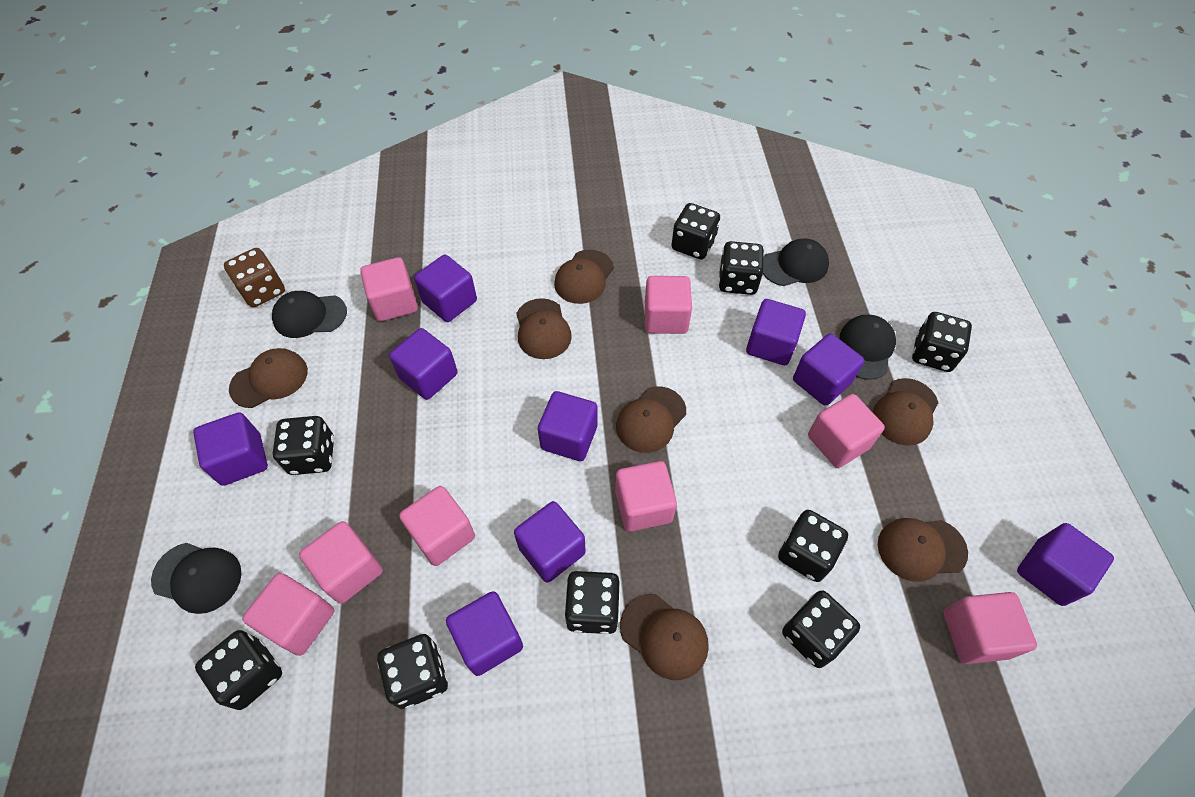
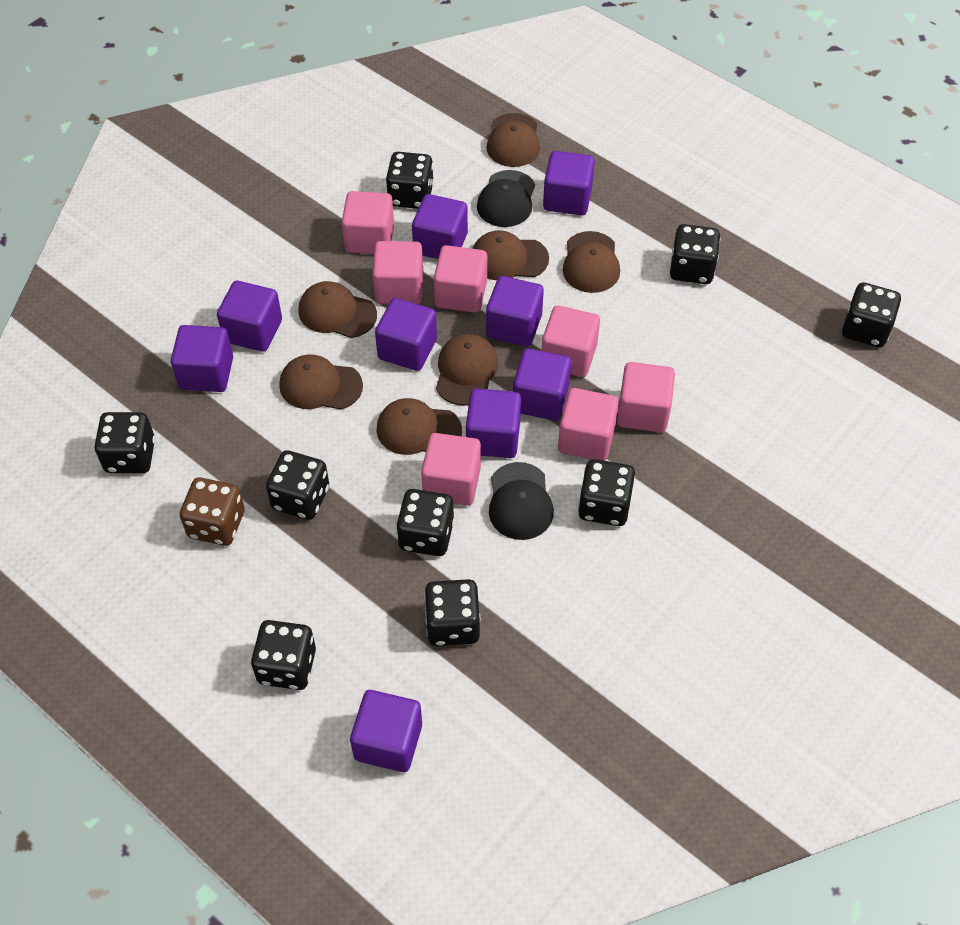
black cap: 4 -> 2
pink cube: 8 -> 7

